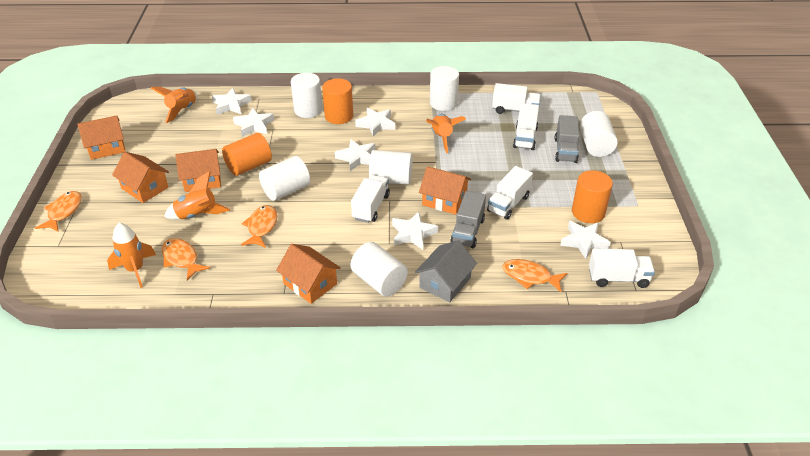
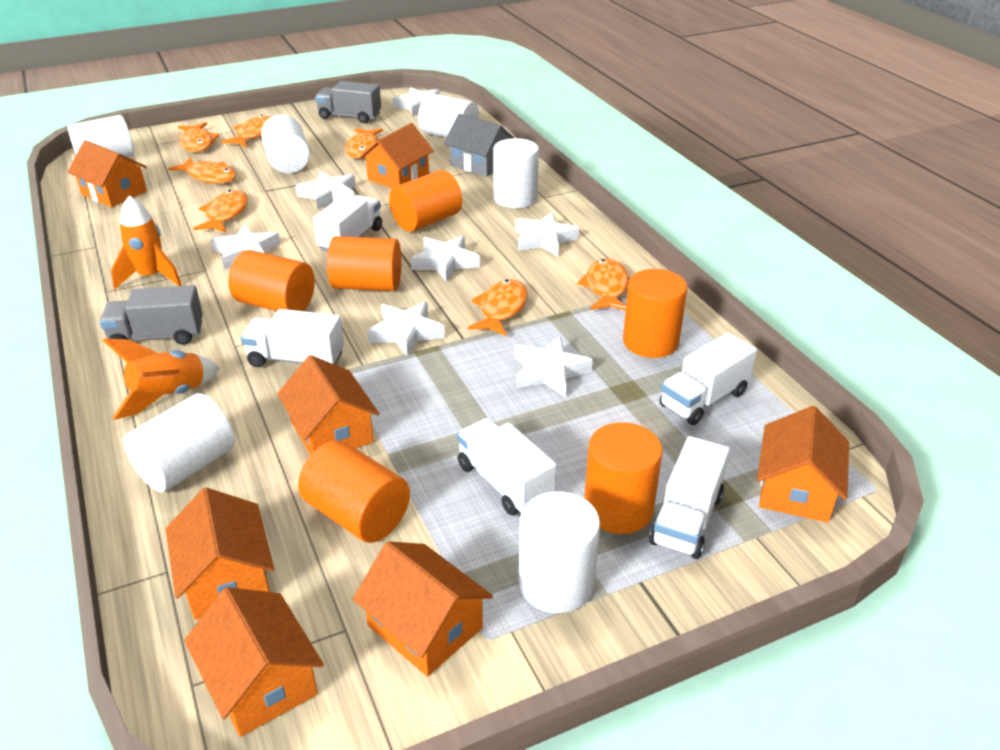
orange cylinder: 3 -> 6
orange fish: 4 -> 7
orange house: 5 -> 7
orange rocket: 4 -> 2
white star: 6 -> 7

